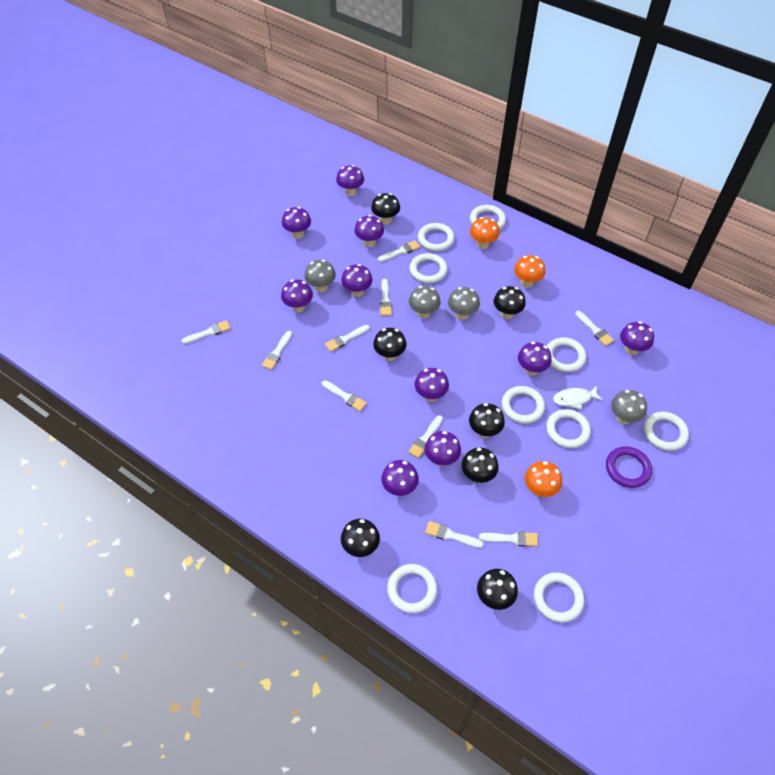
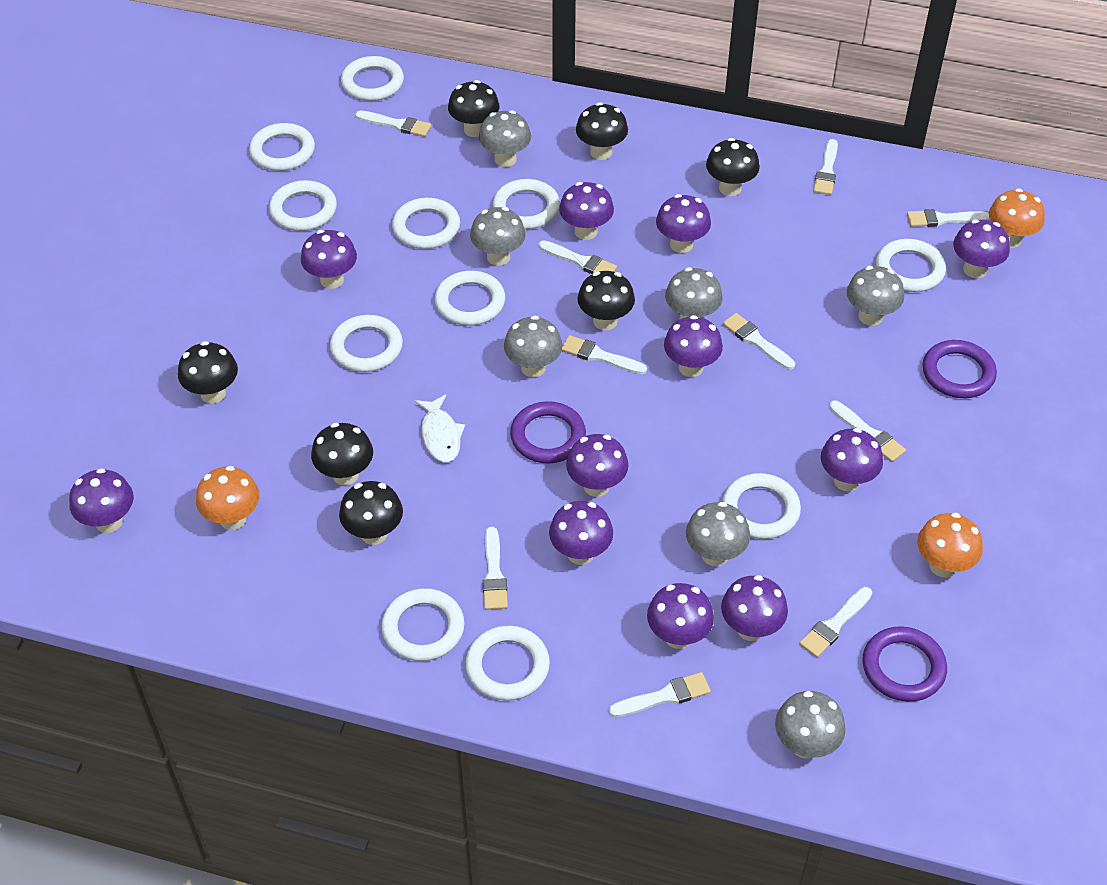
grey mushroom: 4 -> 7
purple mushroom: 10 -> 11
purple ring: 1 -> 3
white ring: 9 -> 11

